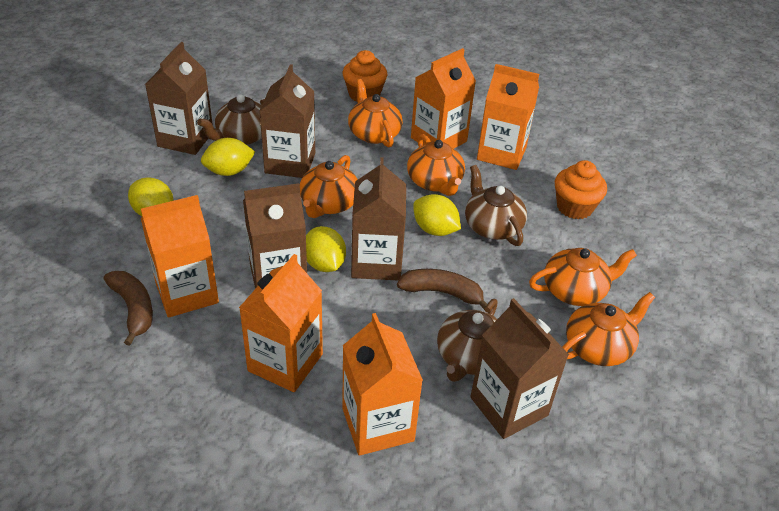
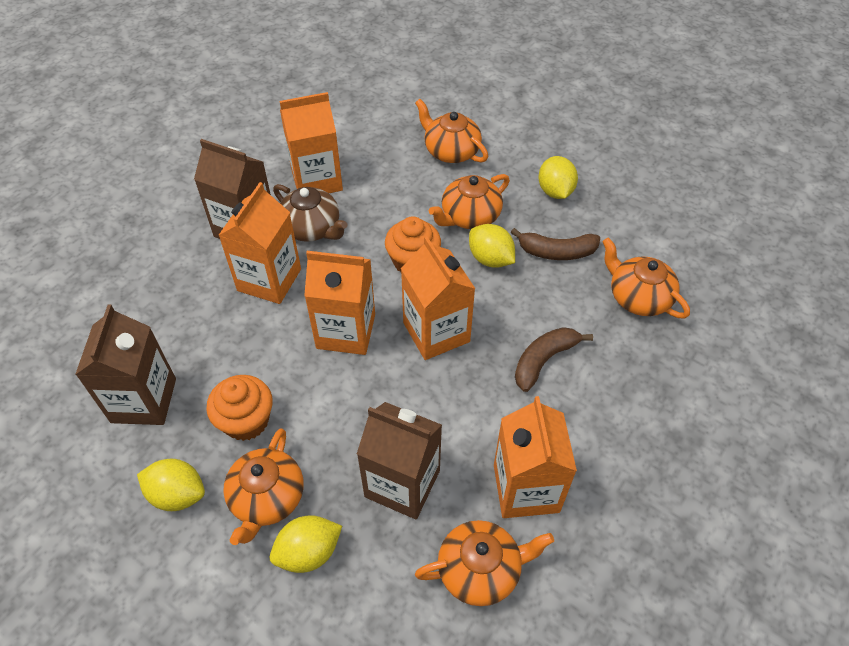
brown carton: 5 -> 3
brown teapot: 3 -> 1

